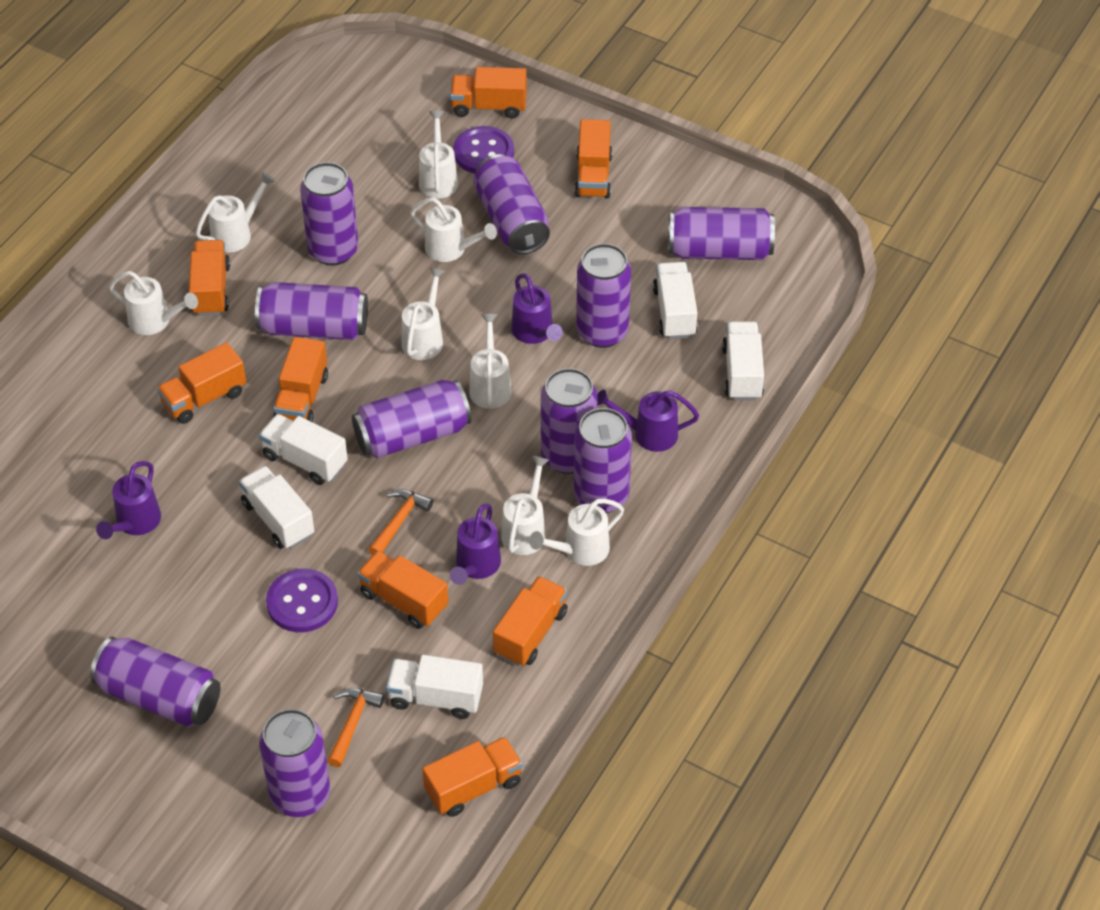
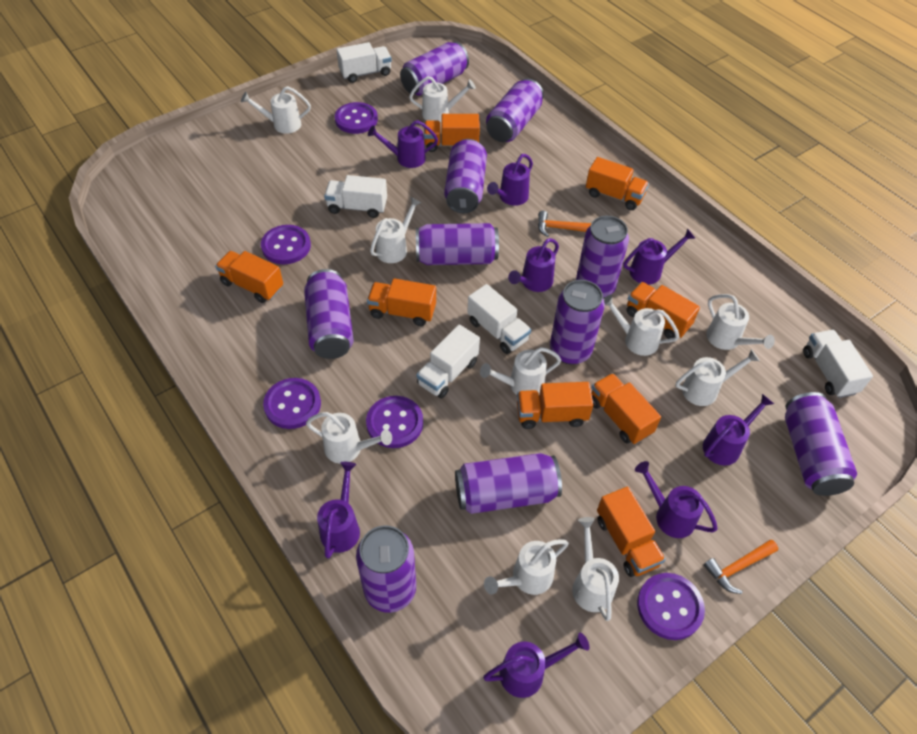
purple button: 2 -> 5
purple watering can: 4 -> 8
white watering can: 8 -> 10

